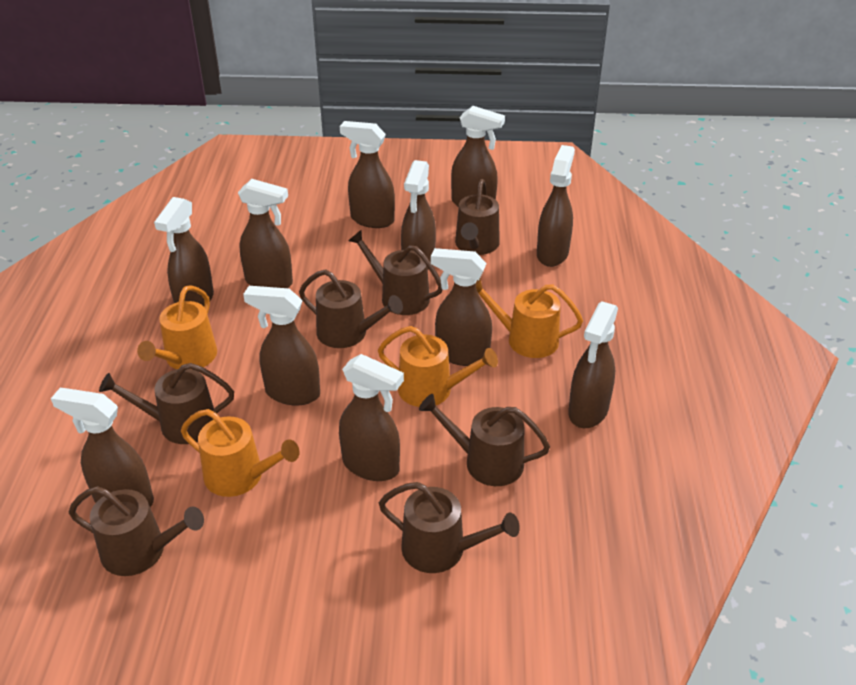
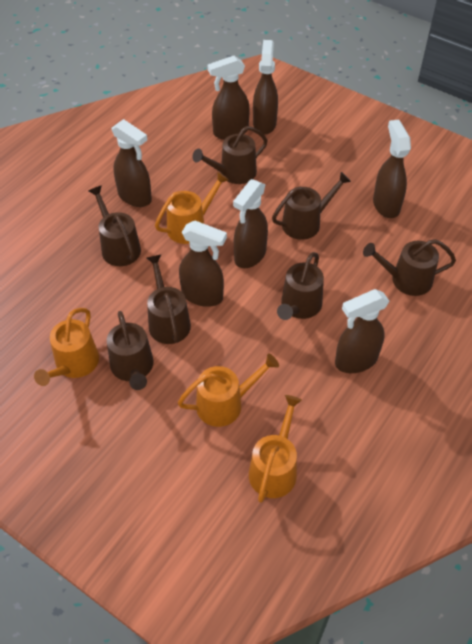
brown spray bottle: 11 -> 7

